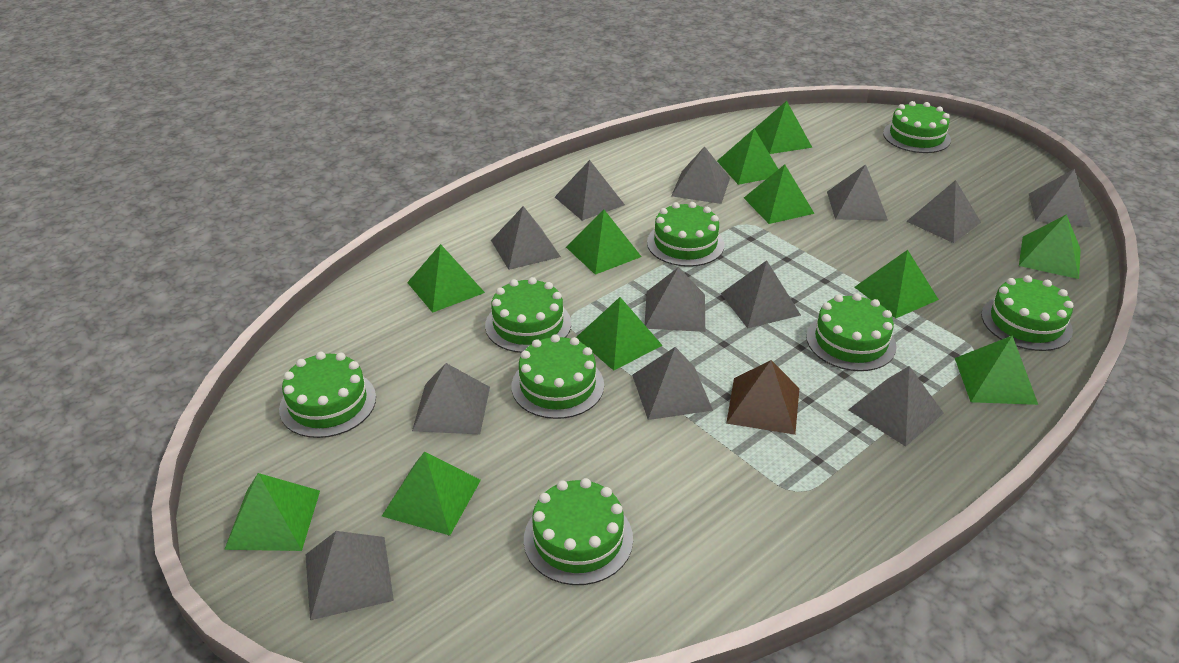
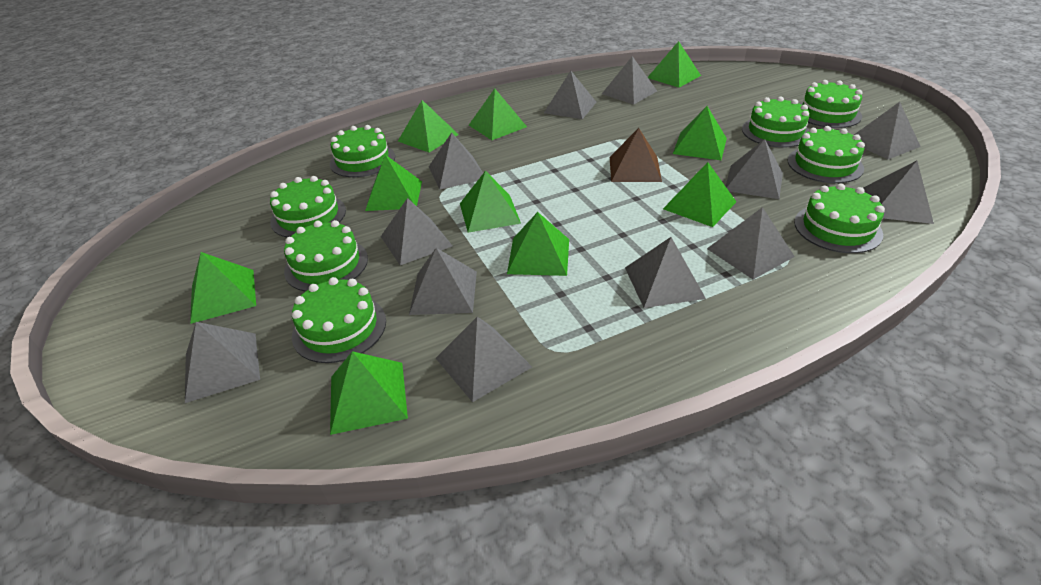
green pyramid: 11 -> 10

